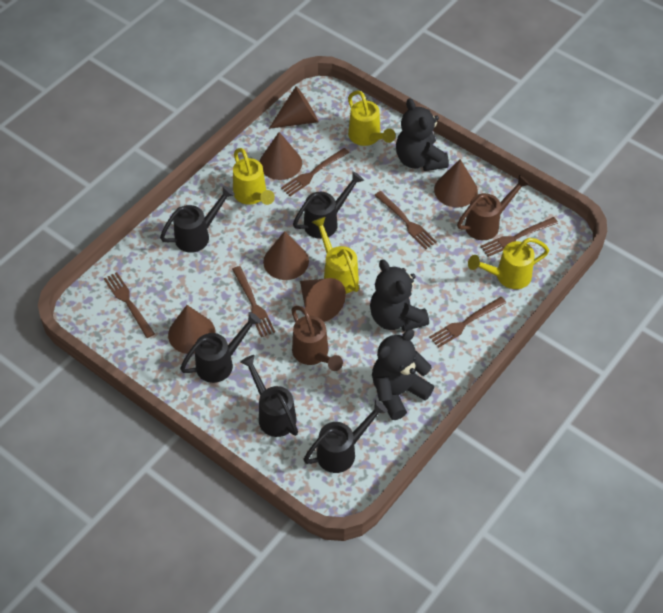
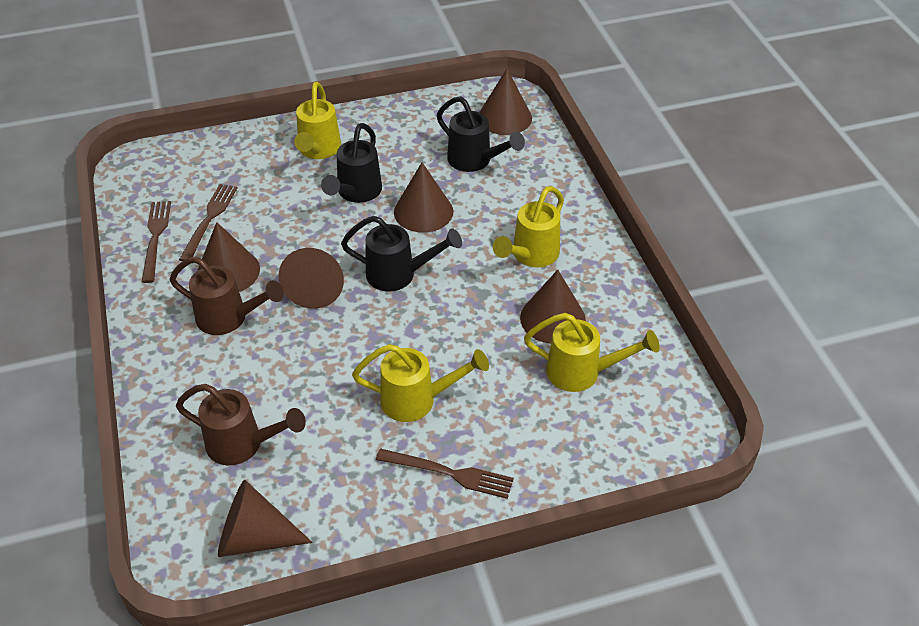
black teddy bear: 3 -> 0
black watering can: 5 -> 3
brown fork: 6 -> 3

